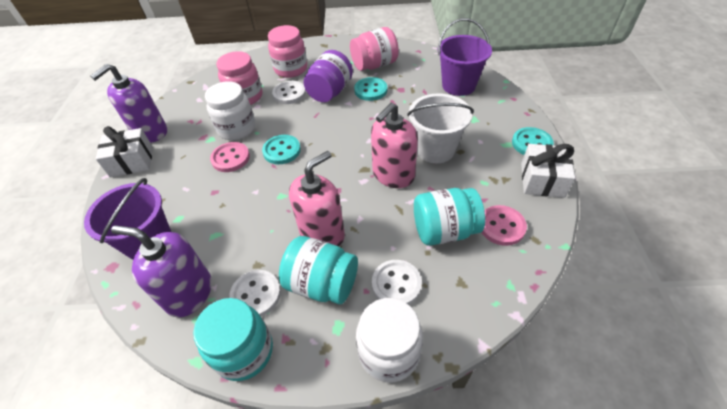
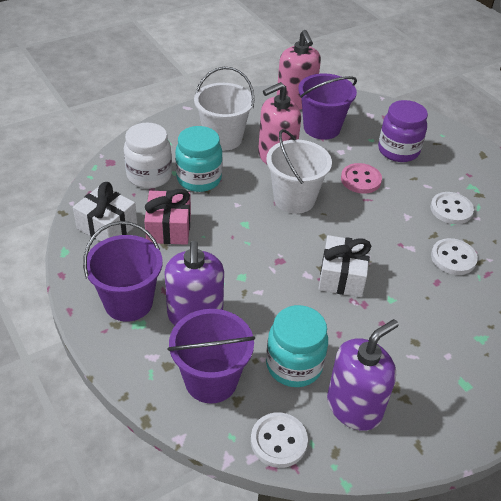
pink button: 2 -> 1
pink gift: 0 -> 1
pink jar: 3 -> 0
purple bucket: 2 -> 3
turquoise button: 3 -> 0
turquoise jar: 3 -> 2
white bucket: 1 -> 2
white jar: 2 -> 1

